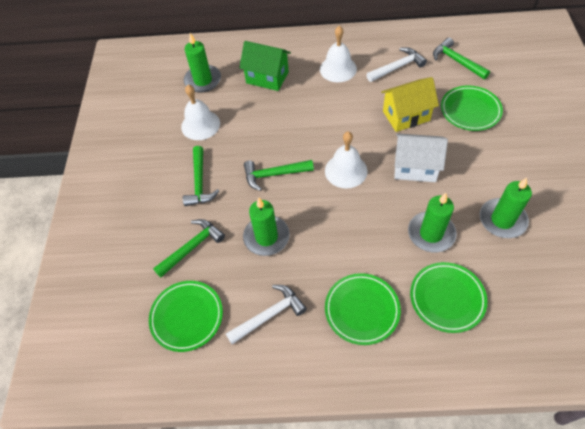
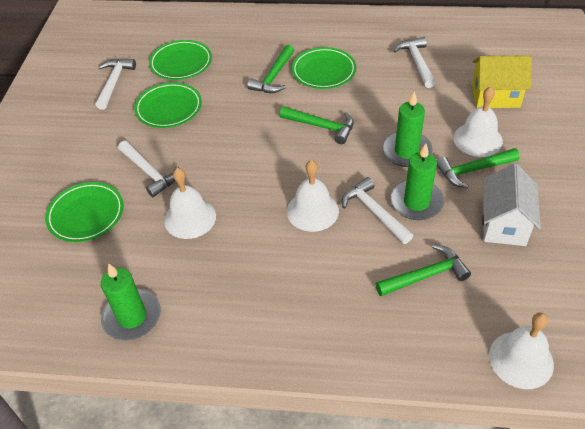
green candle: 4 -> 3
green house: 1 -> 0
white bell: 3 -> 4
white hammer: 2 -> 4

